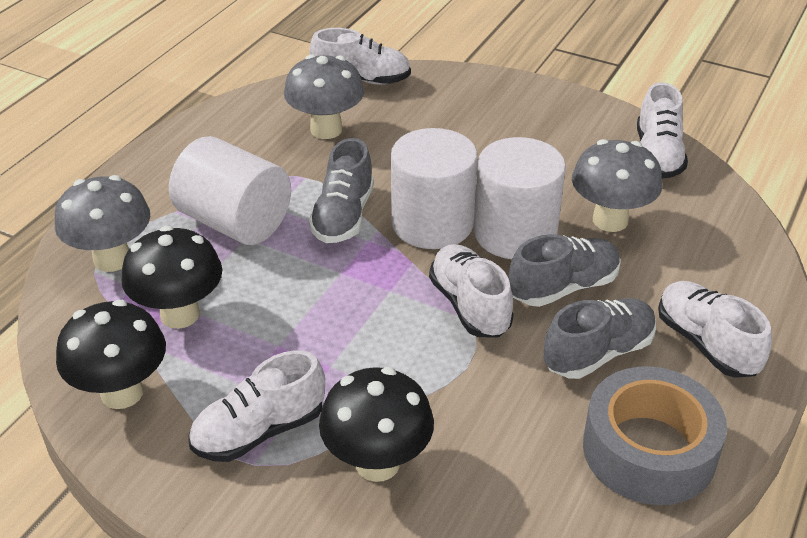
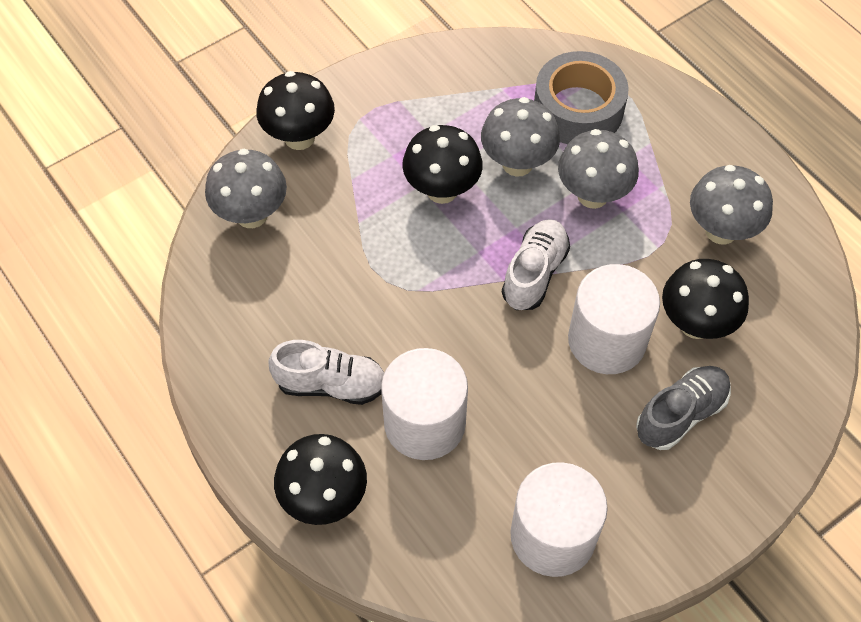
black mushroom: 3 -> 4
grey mushroom: 3 -> 4
grey shoe: 3 -> 1
white shoe: 5 -> 2

